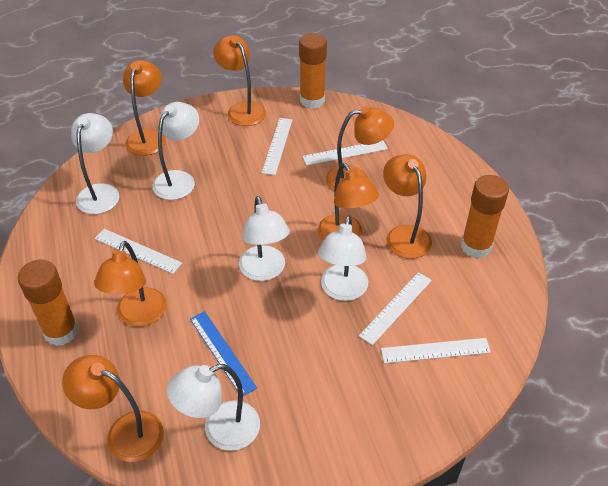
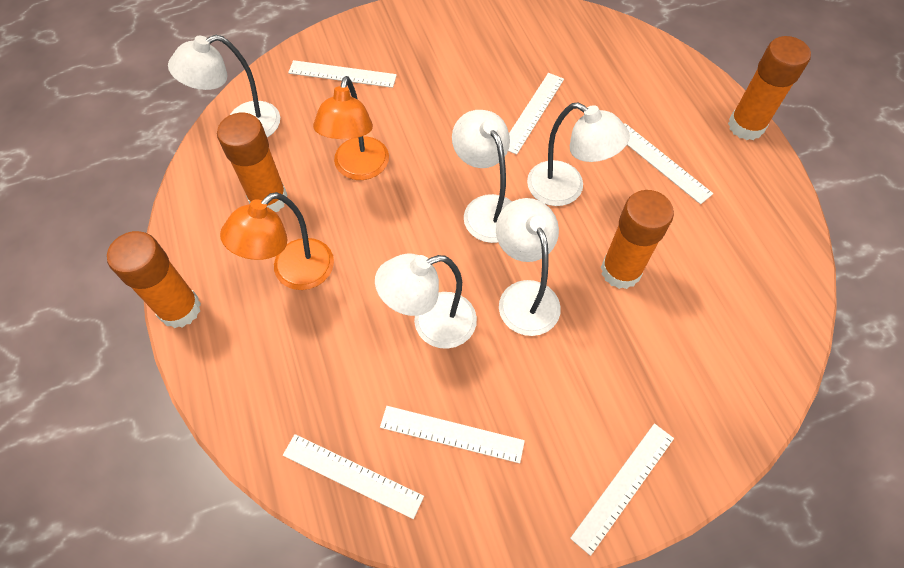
blue ruler: 1 -> 0
orange glue stick: 3 -> 4
orange lamp: 7 -> 2
white ruler: 5 -> 6

